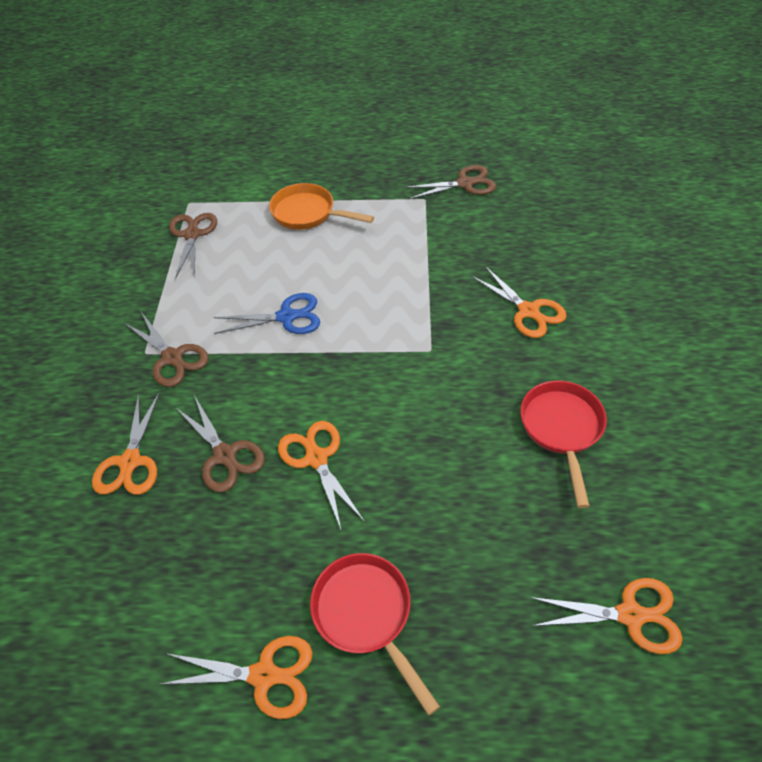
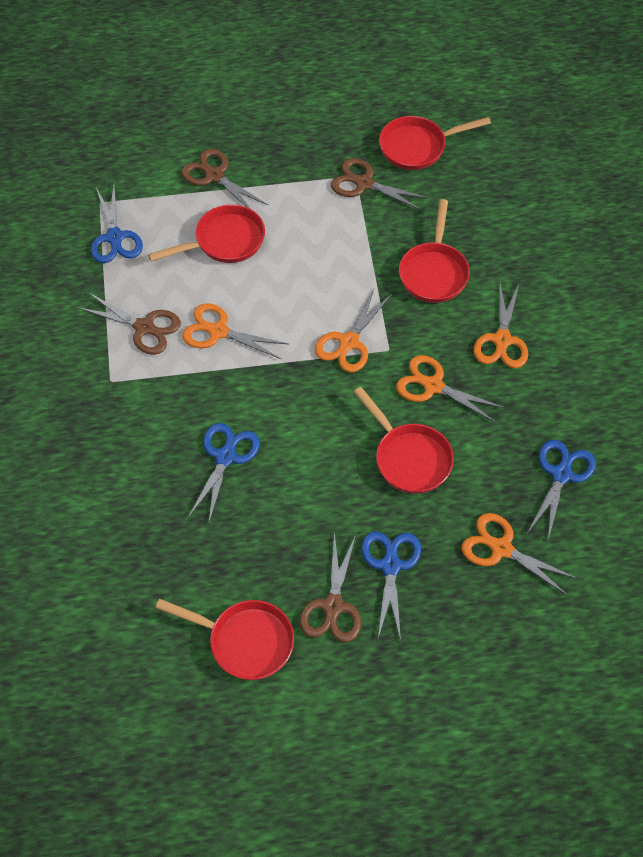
blue scissors: 1 -> 4
orange pan: 1 -> 0
red pan: 2 -> 5

